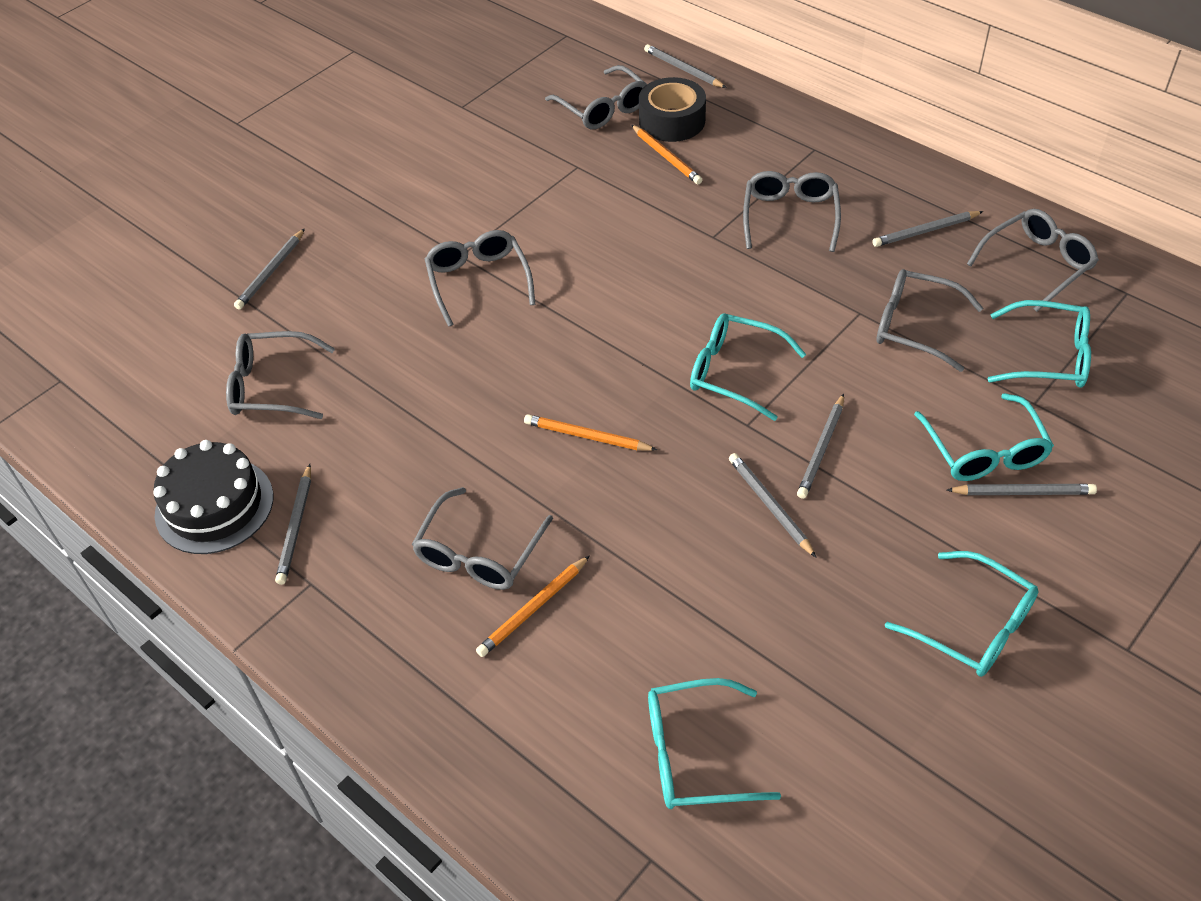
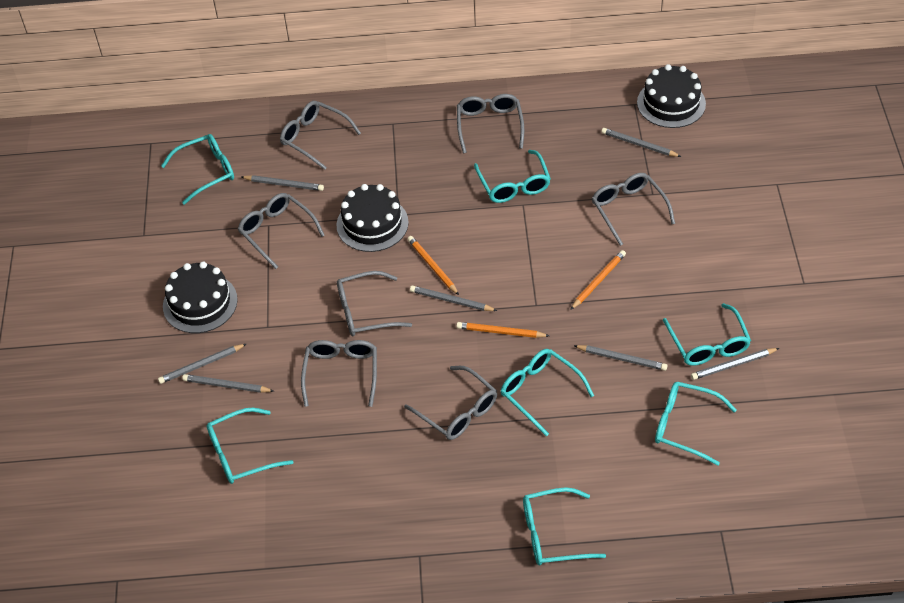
black cake: 1 -> 3
black tape: 1 -> 0
turquoise glasses: 5 -> 7

